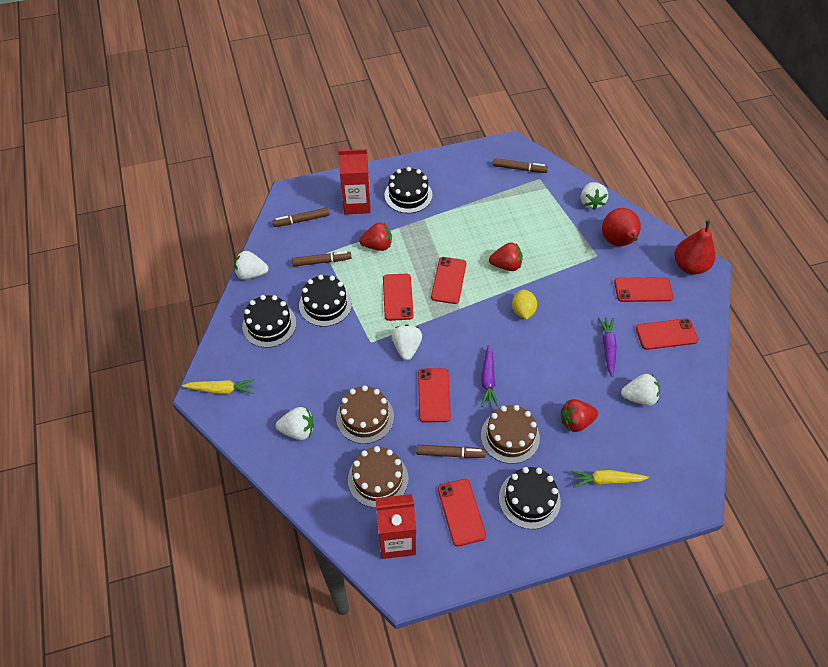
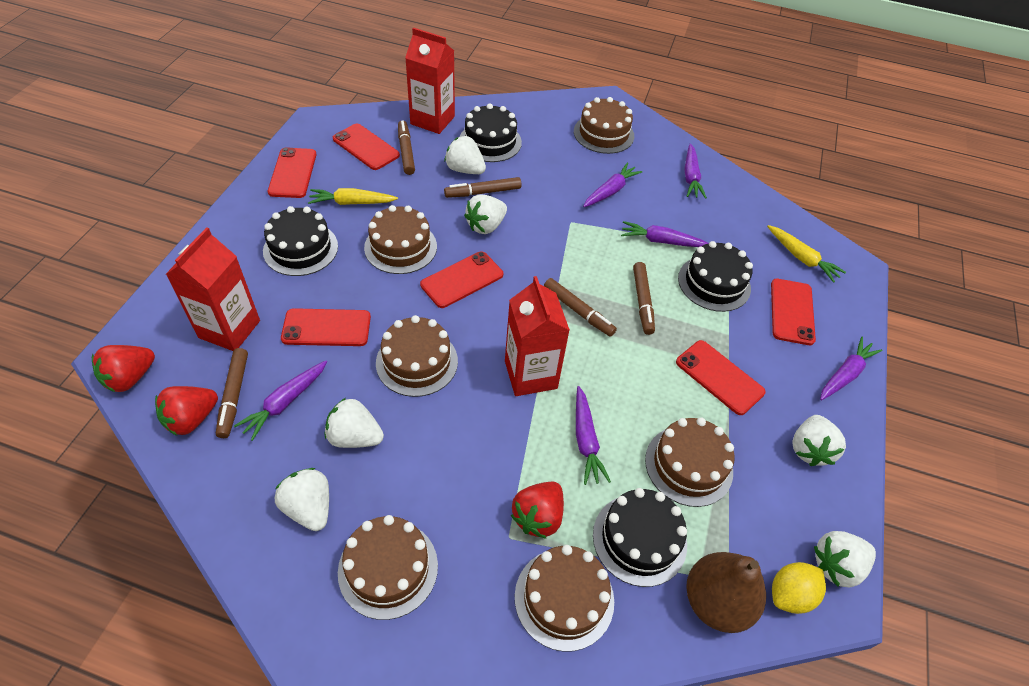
brown cake: 3 -> 6
brown marker: 4 -> 5
brown pear: 0 -> 1
purple carrot: 2 -> 6
red carton: 2 -> 3
red pear: 2 -> 0
white strawberry: 5 -> 6

